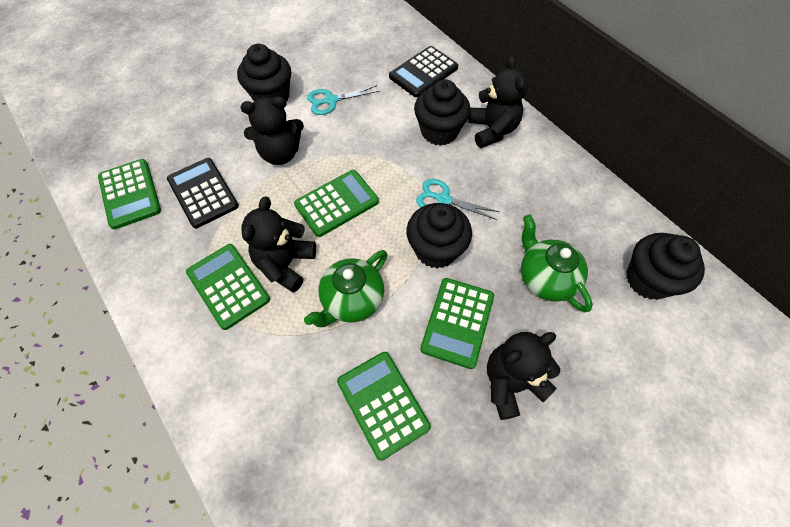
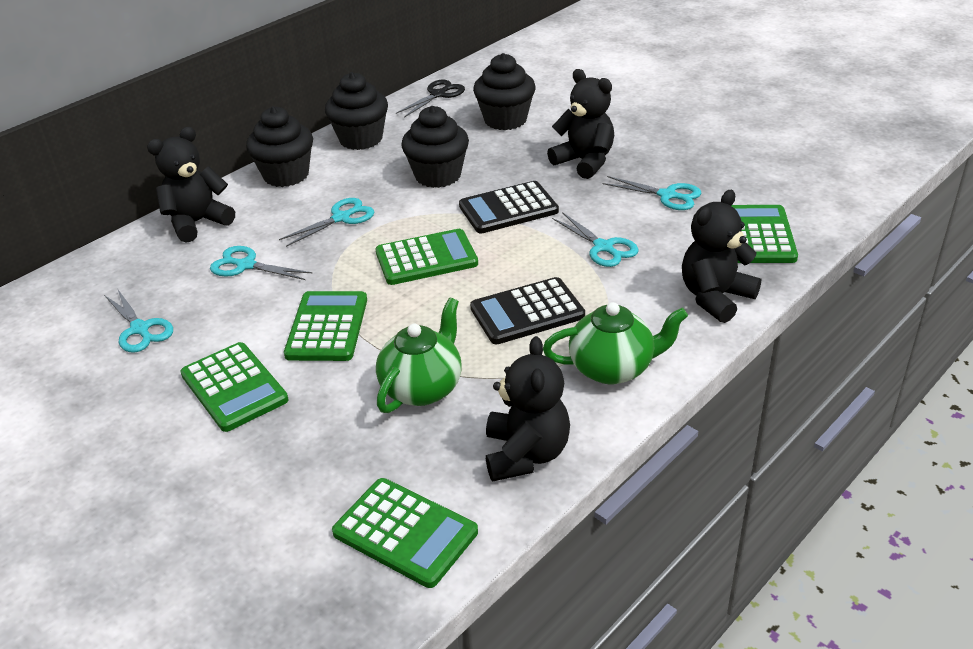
black scissors: 0 -> 1
turquoise scissors: 2 -> 5

